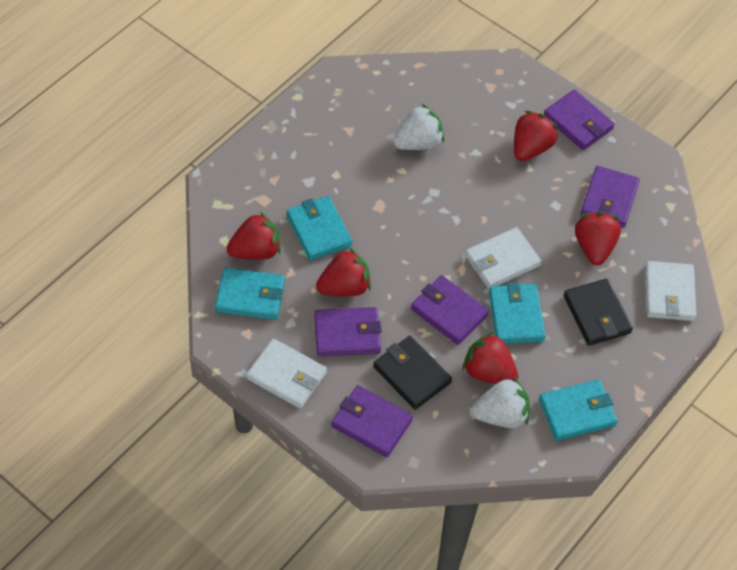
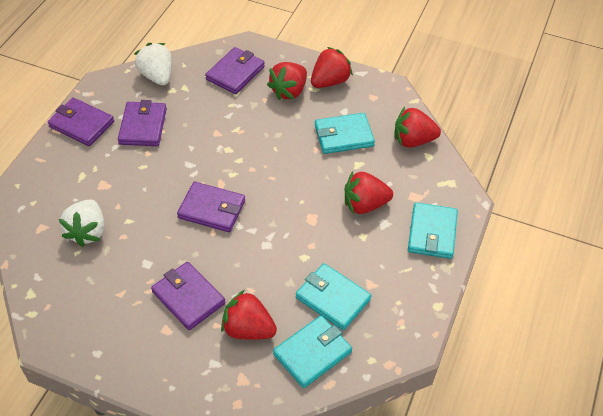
black wallet: 2 -> 0
white wallet: 3 -> 0

